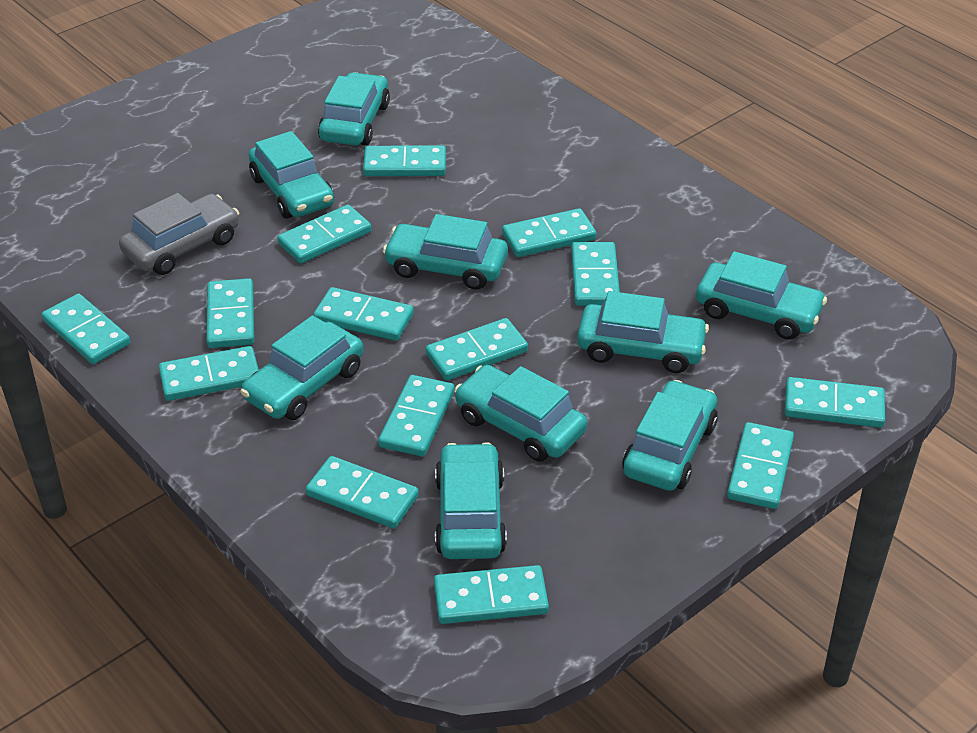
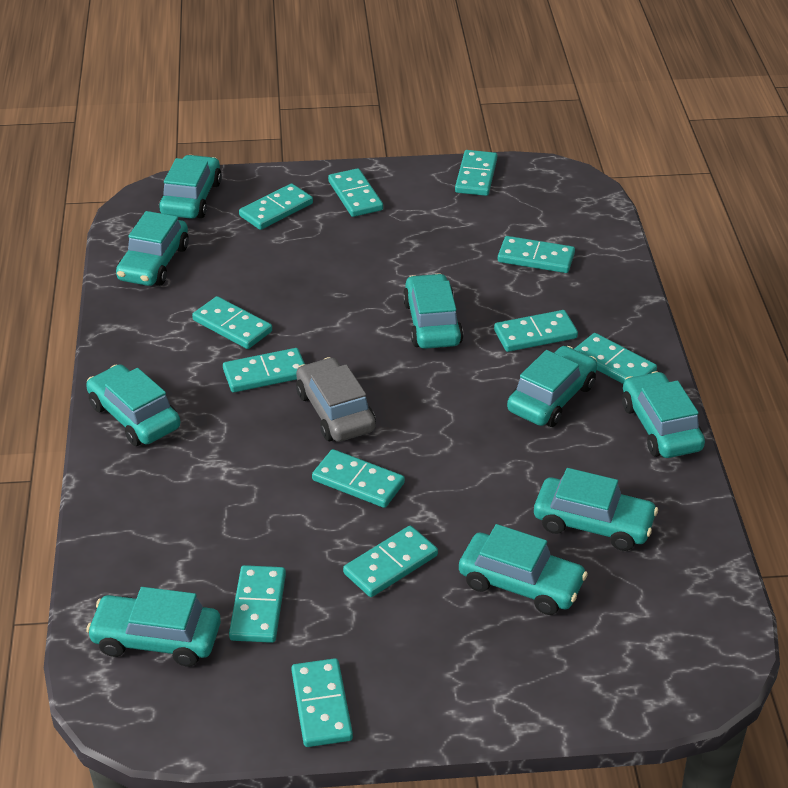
turquoise domino: 14 -> 12

